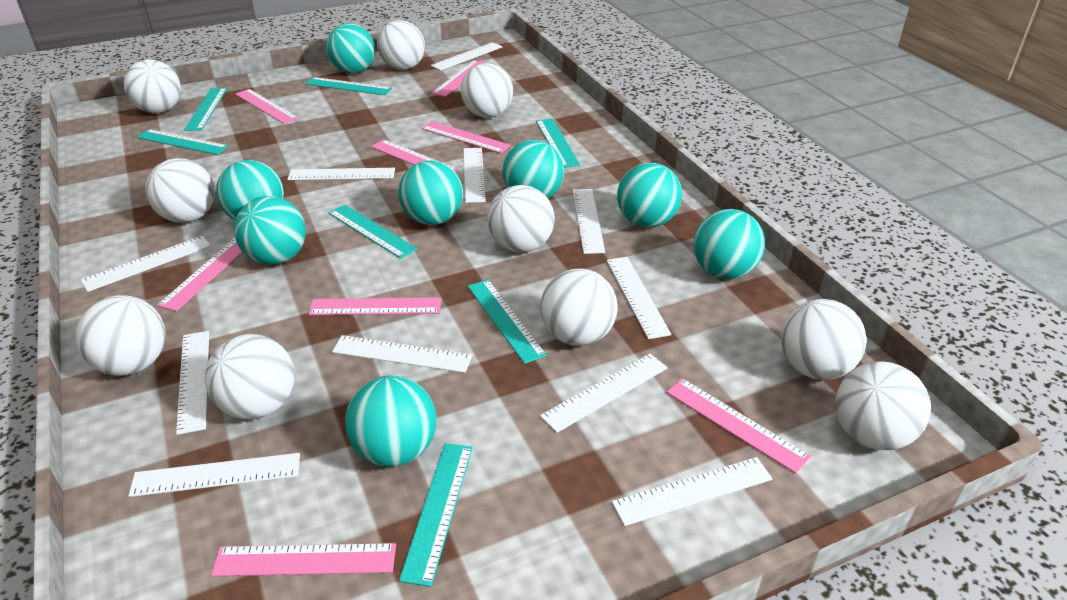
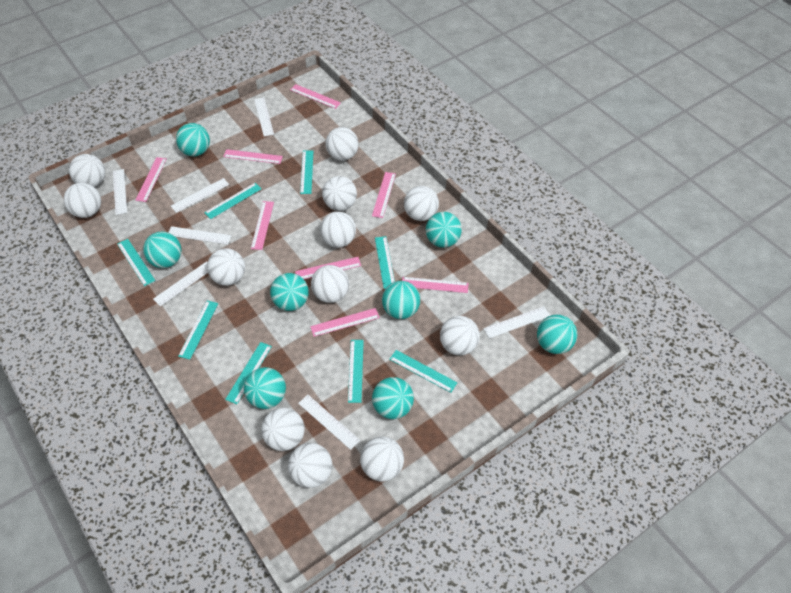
turquoise ruler: 7 -> 8
white ball: 10 -> 12
white ruler: 11 -> 7

